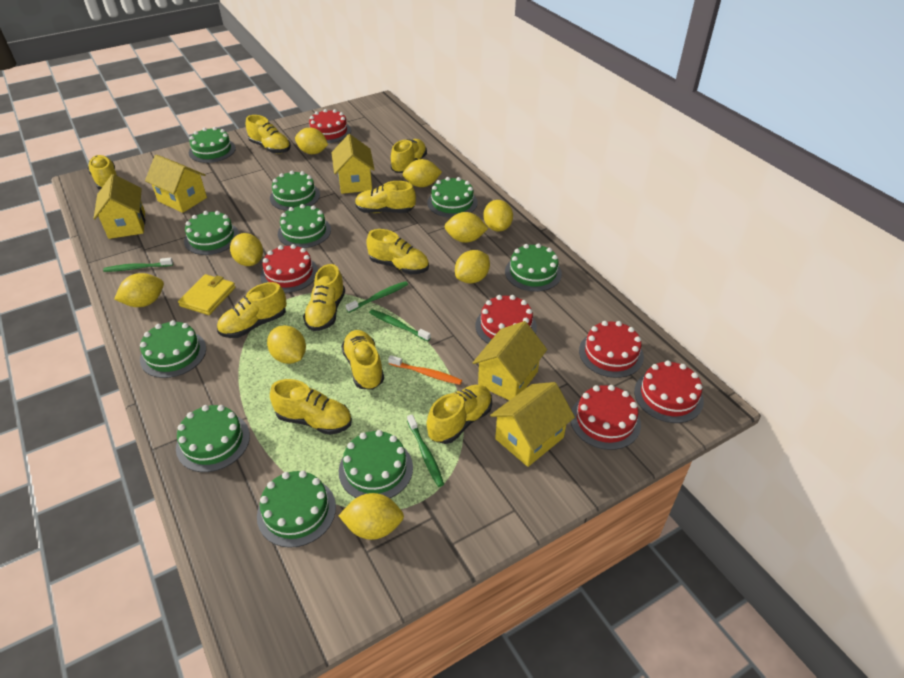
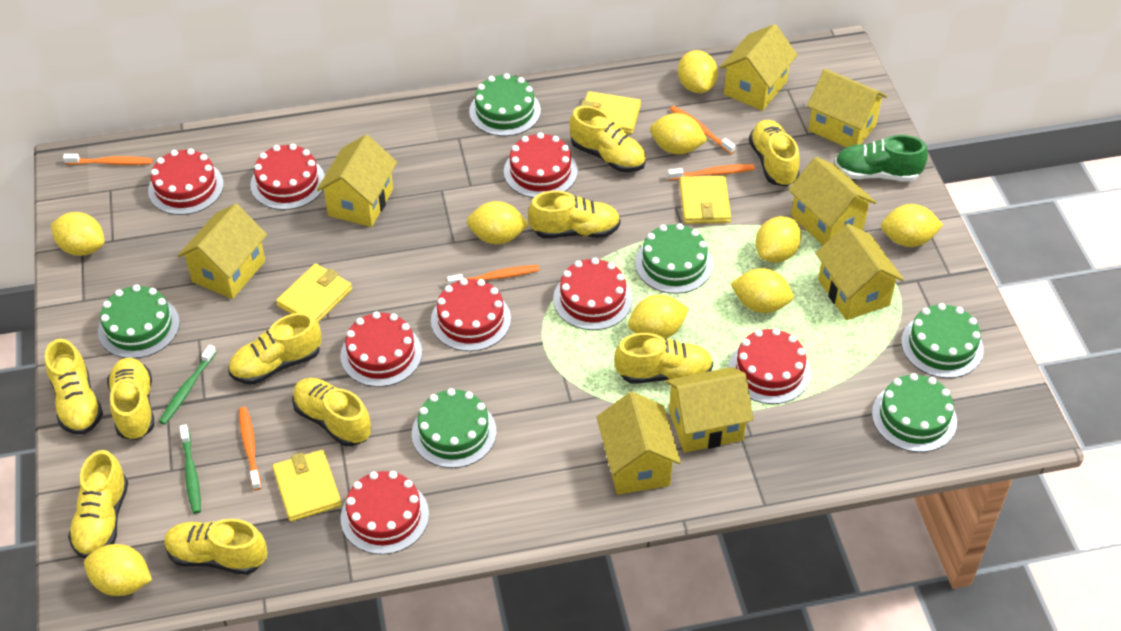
green cake: 10 -> 6
green shoe: 0 -> 1
green toothbrush: 4 -> 2
orange toothbrush: 1 -> 5
red cake: 6 -> 8
yellow house: 5 -> 8
yellow wallet: 1 -> 4

